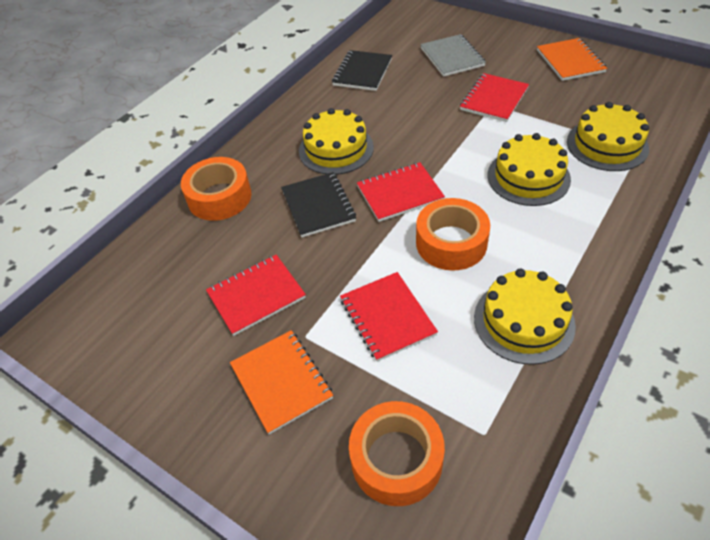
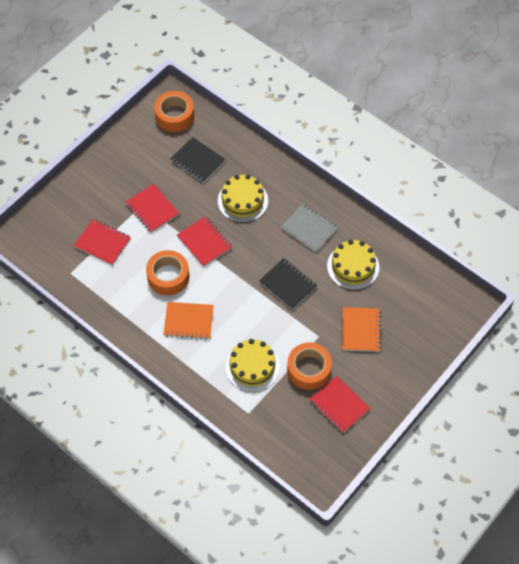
yellow cake: 4 -> 3

